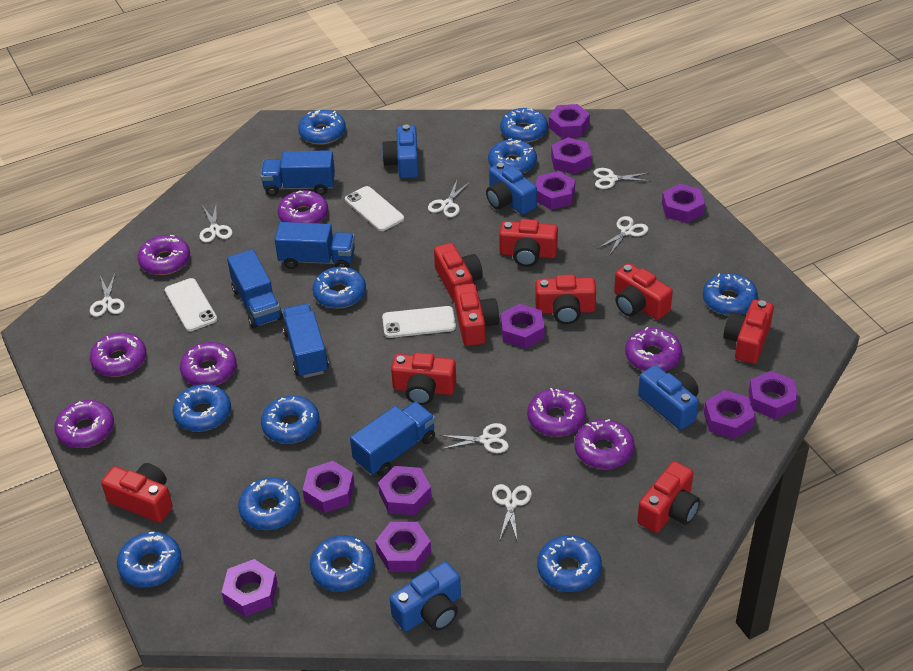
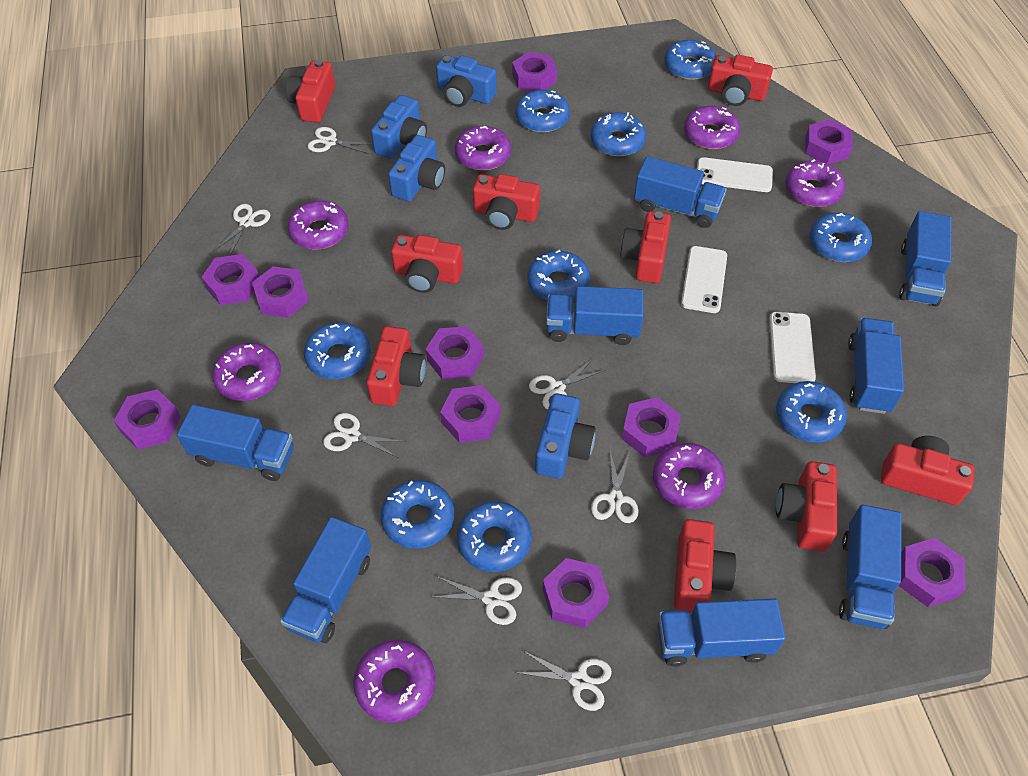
blue donut: 11 -> 9
blue truck: 5 -> 8
purple donut: 8 -> 7
purple nut: 11 -> 10

